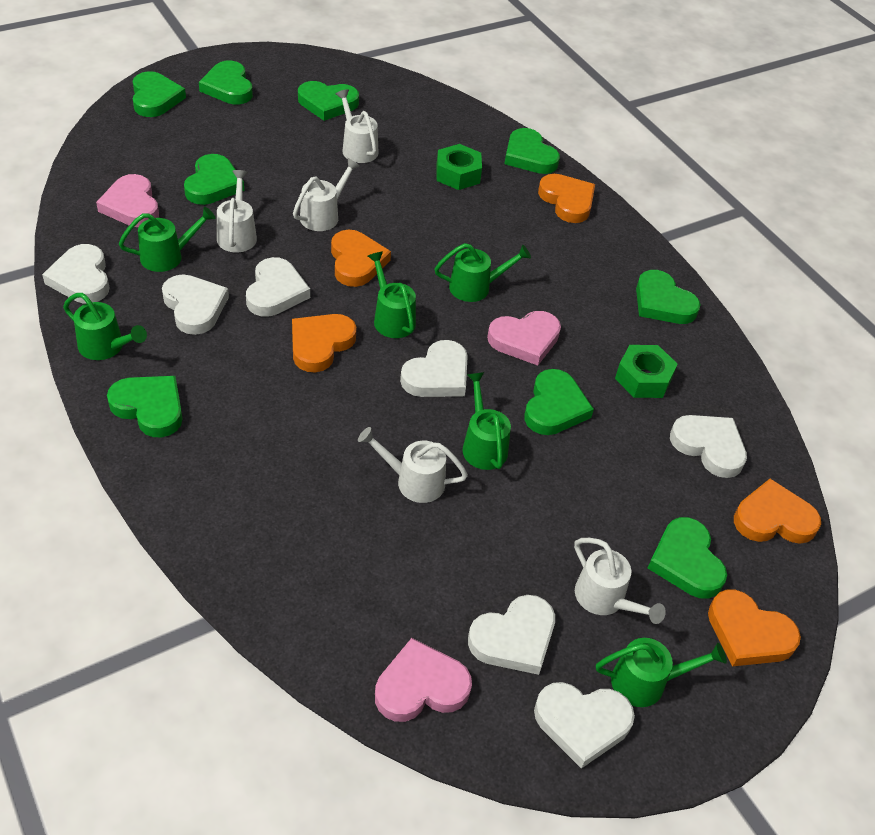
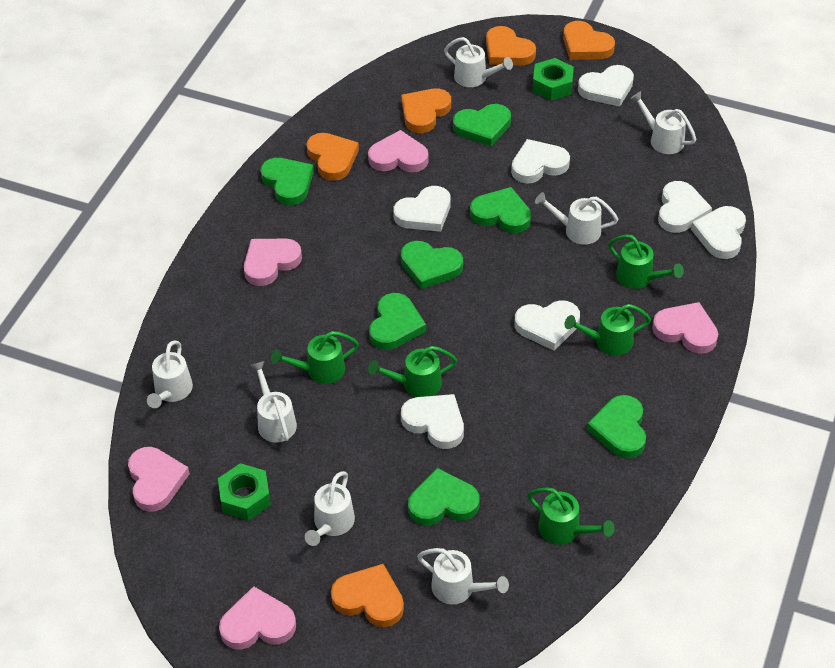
green heart: 9 -> 7
green watering can: 6 -> 5
pink heart: 3 -> 5
white watering can: 5 -> 7

